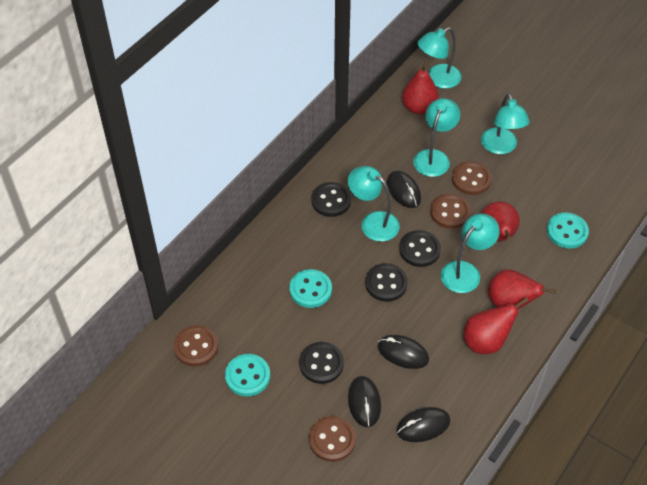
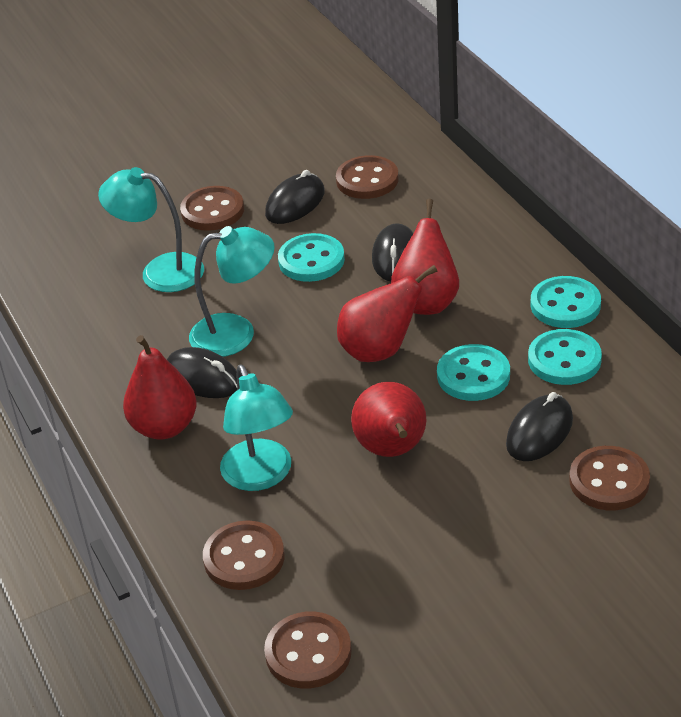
black button: 4 -> 0
brown button: 4 -> 5
turquoise button: 3 -> 4
turquoise lamp: 5 -> 3

